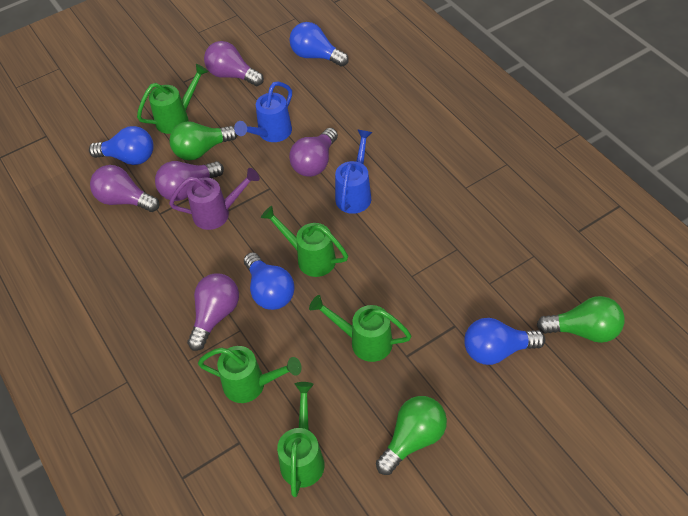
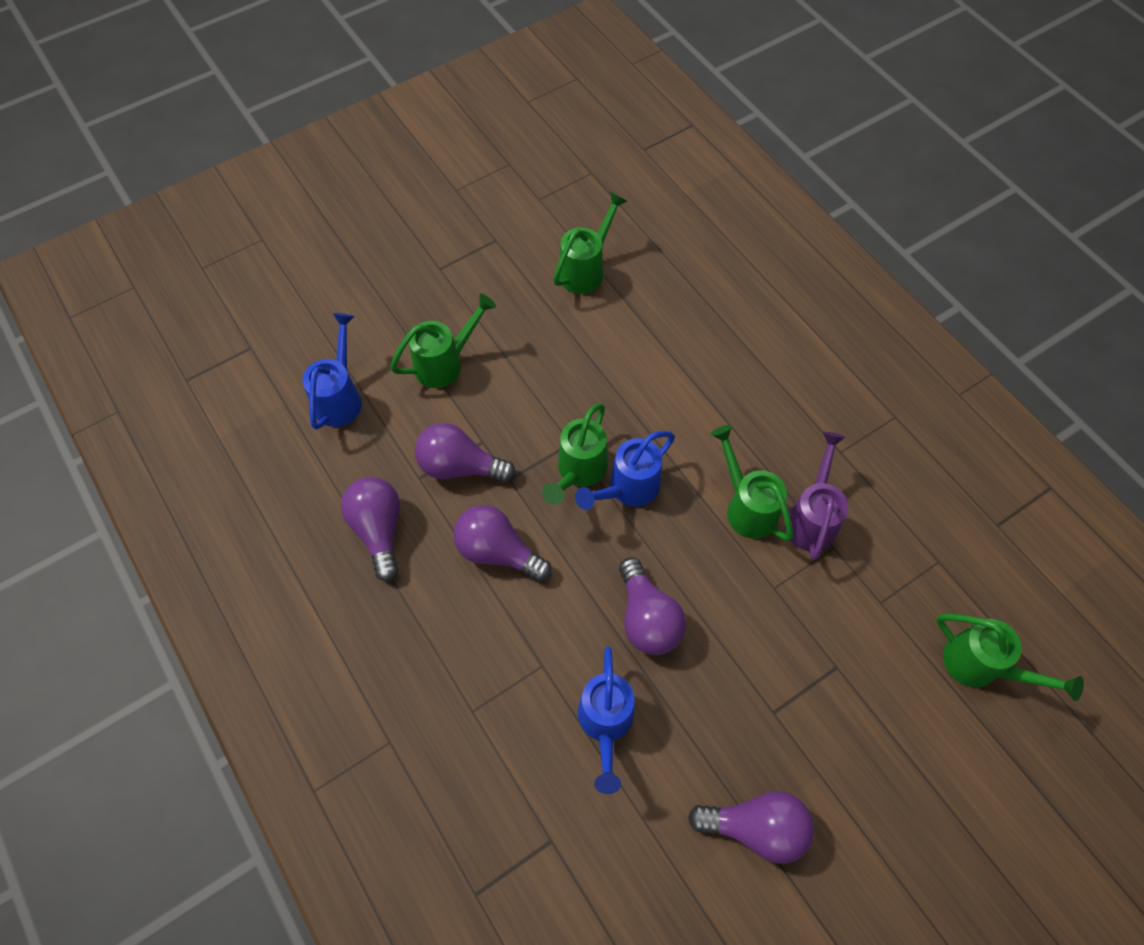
blue light bulb: 4 -> 0
blue watering can: 2 -> 3
green light bulb: 3 -> 0

